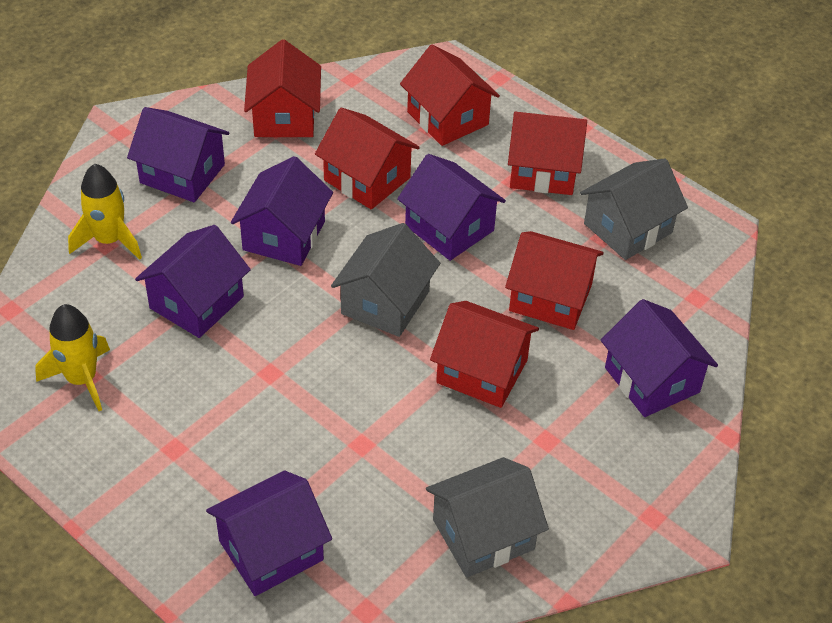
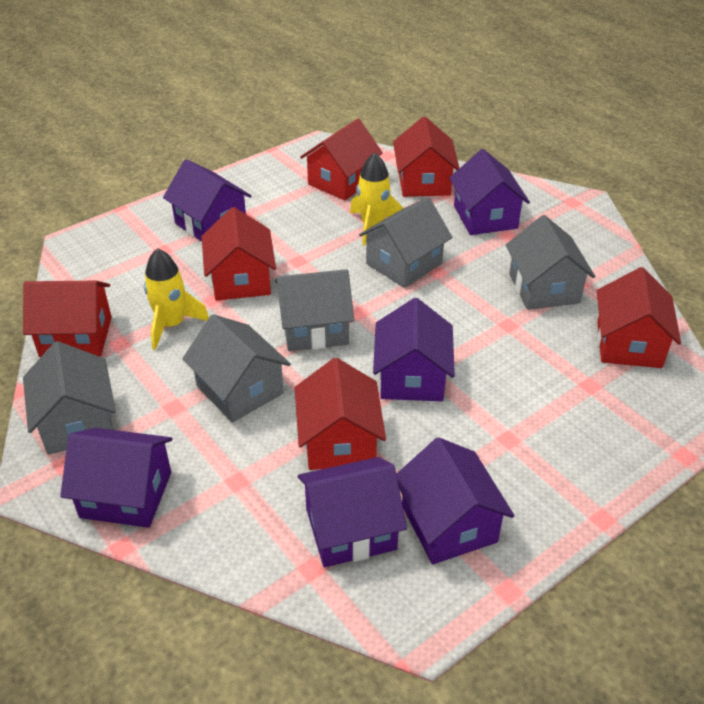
grey house: 3 -> 5

